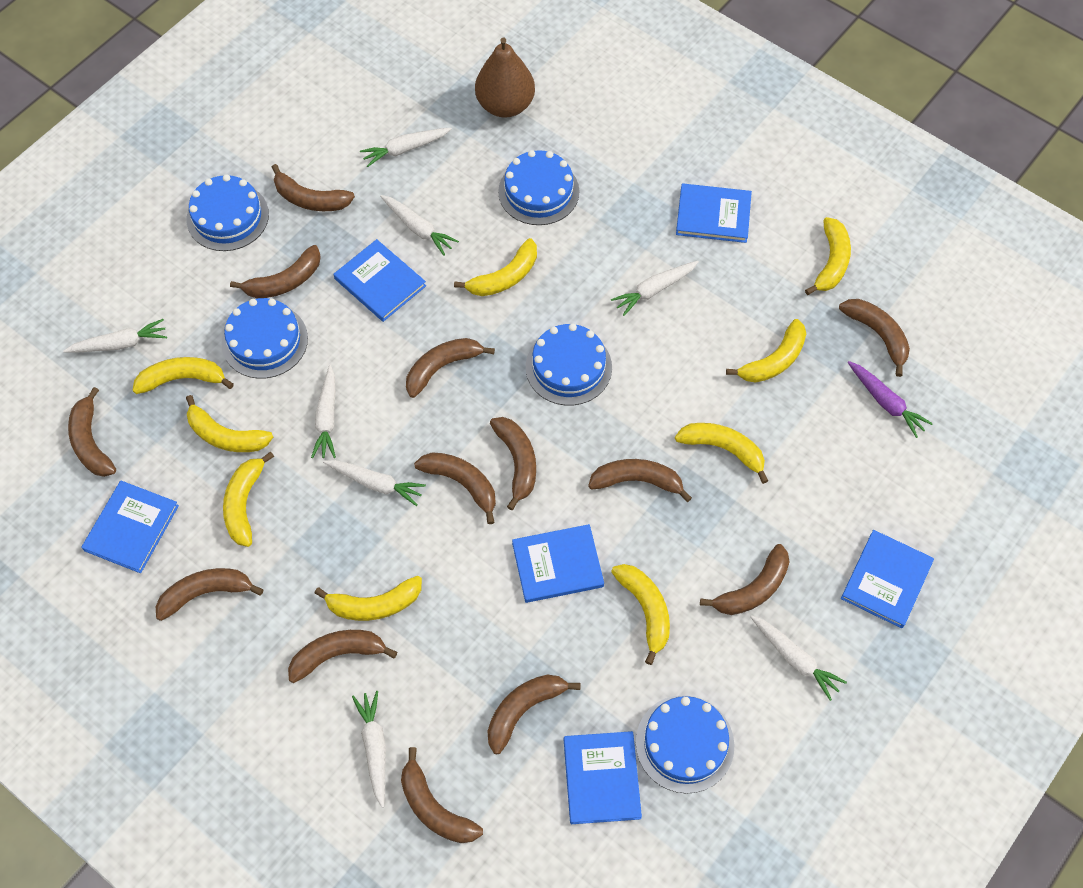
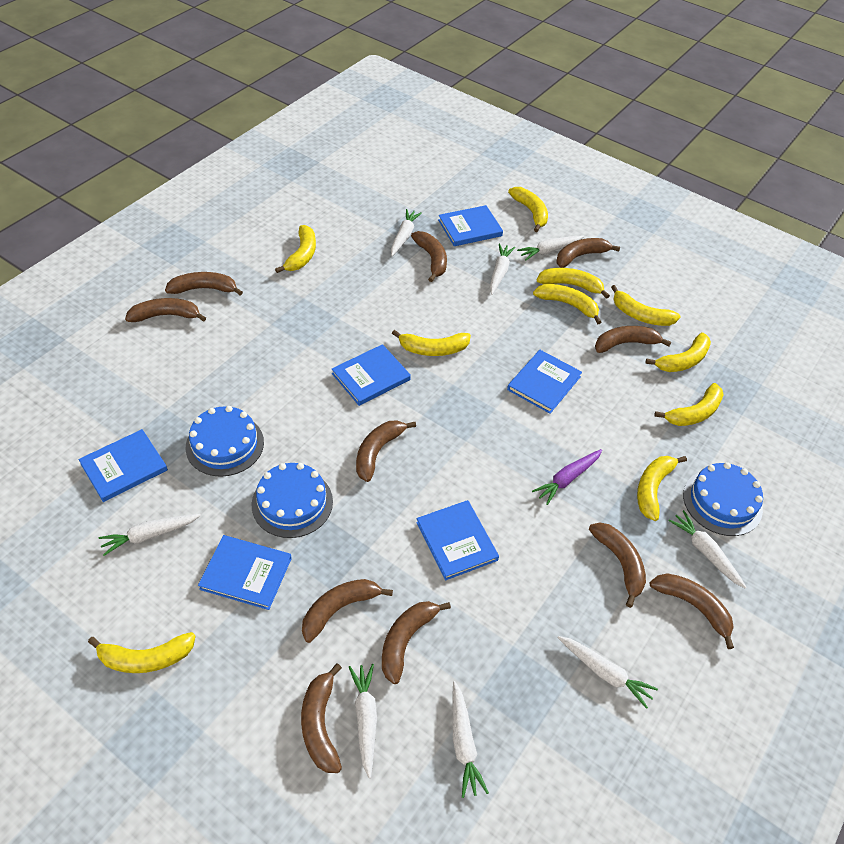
blue cake: 5 -> 3
brown banana: 13 -> 11
brown pear: 1 -> 0
yellow banana: 9 -> 10

